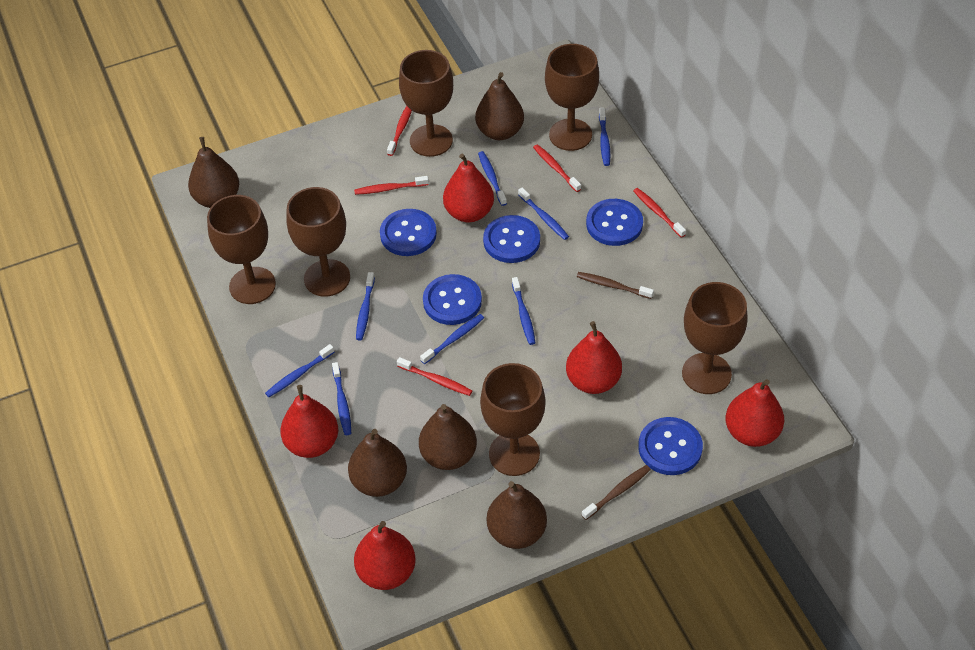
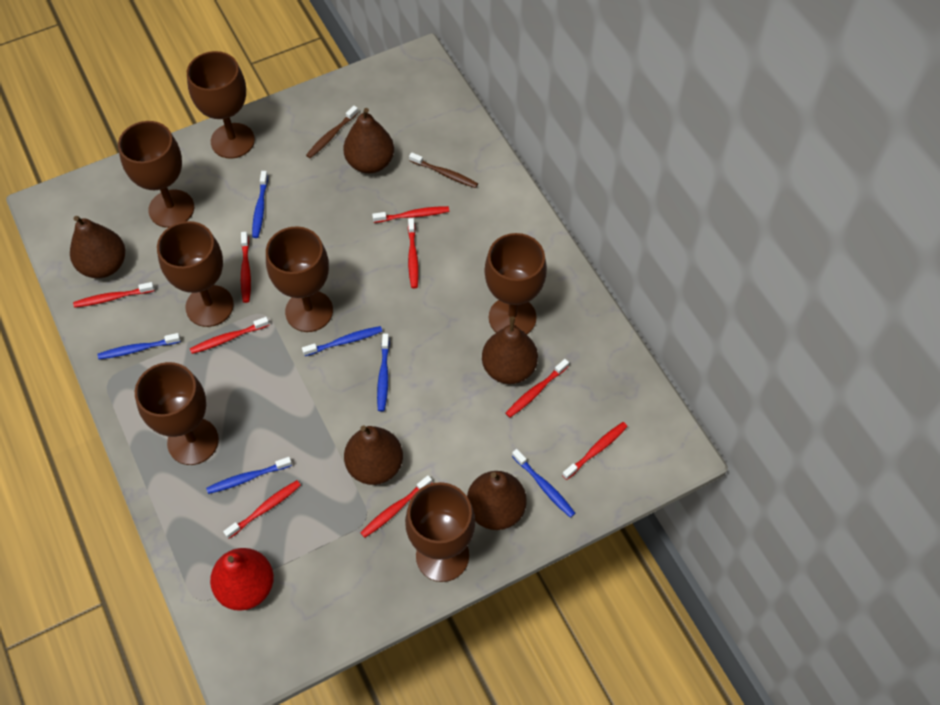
blue button: 5 -> 0
blue toothbrush: 8 -> 6
brown goblet: 6 -> 7
red pear: 5 -> 1
red toothbrush: 5 -> 9

